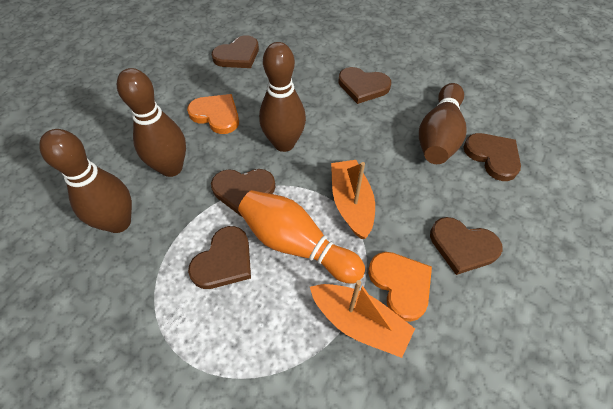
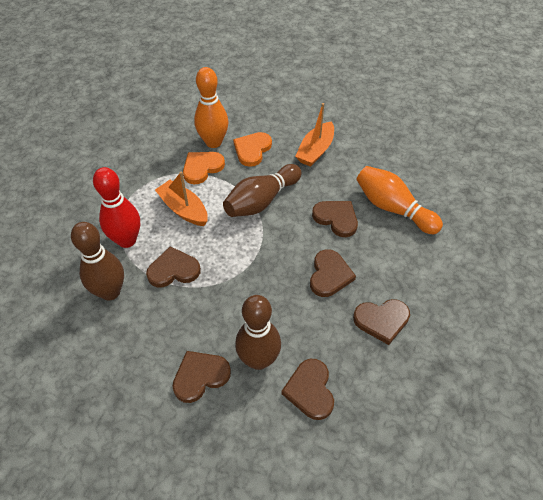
brown bowling pin: 4 -> 3
orange bowling pin: 1 -> 2
red bowling pin: 0 -> 1

